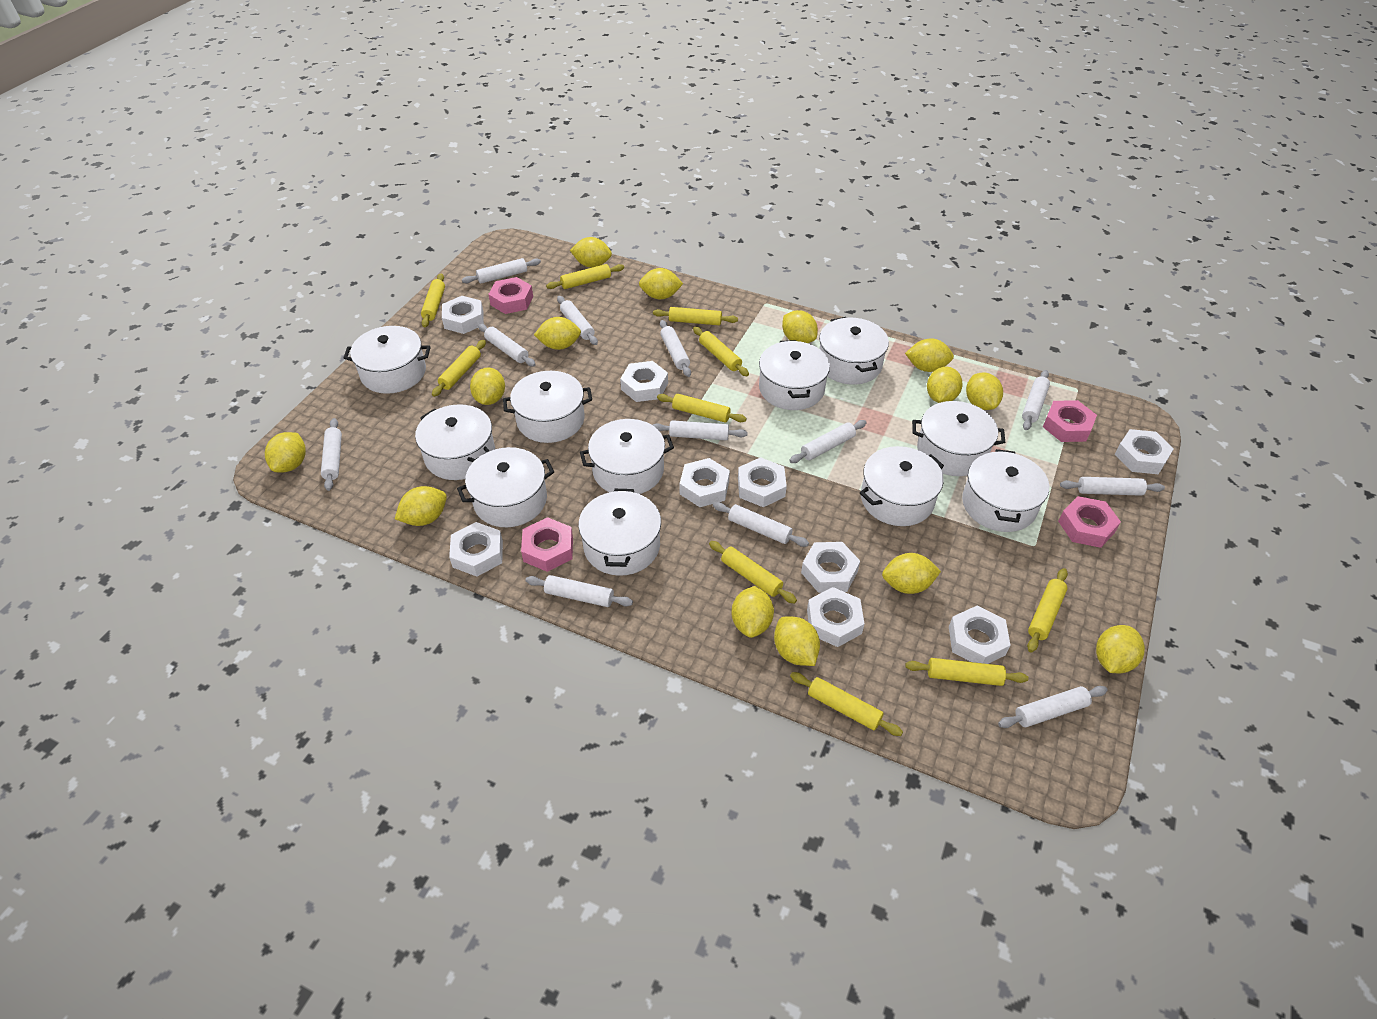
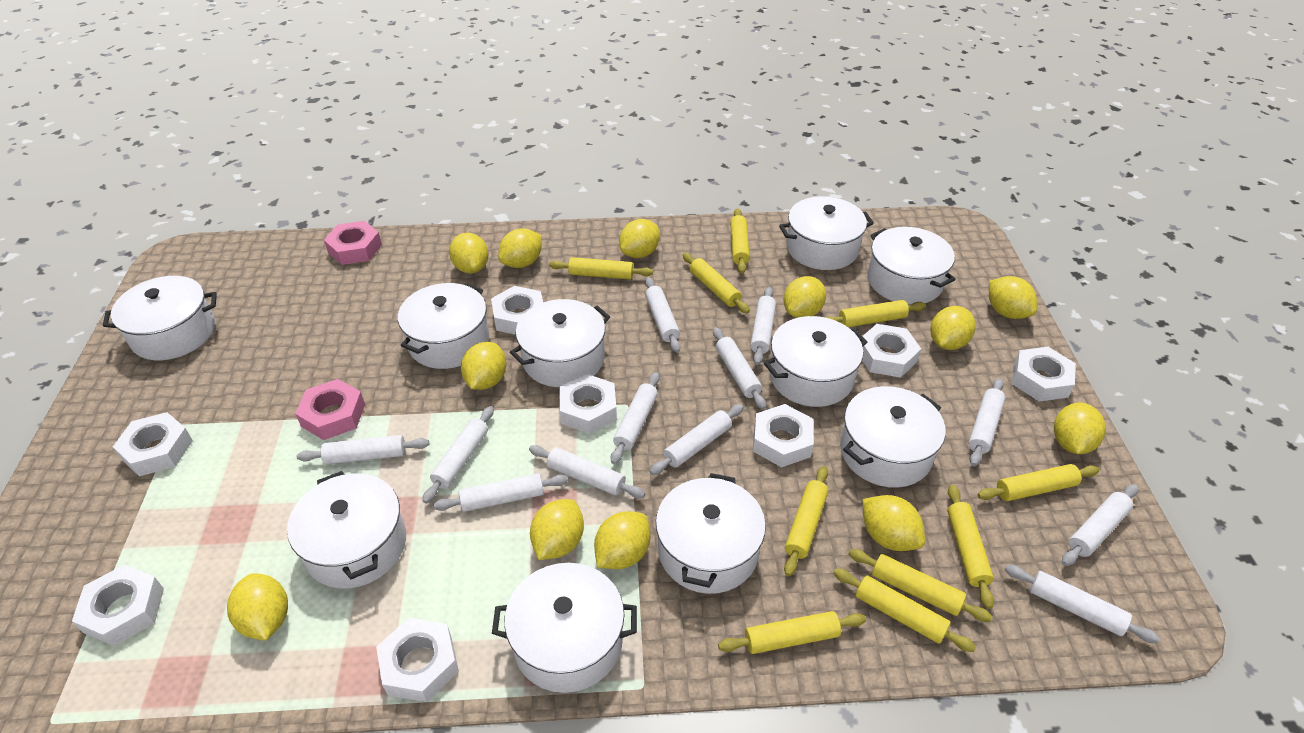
pink nut: 4 -> 2
white nut: 9 -> 8
white pot: 11 -> 10
yellow lemon: 14 -> 12

